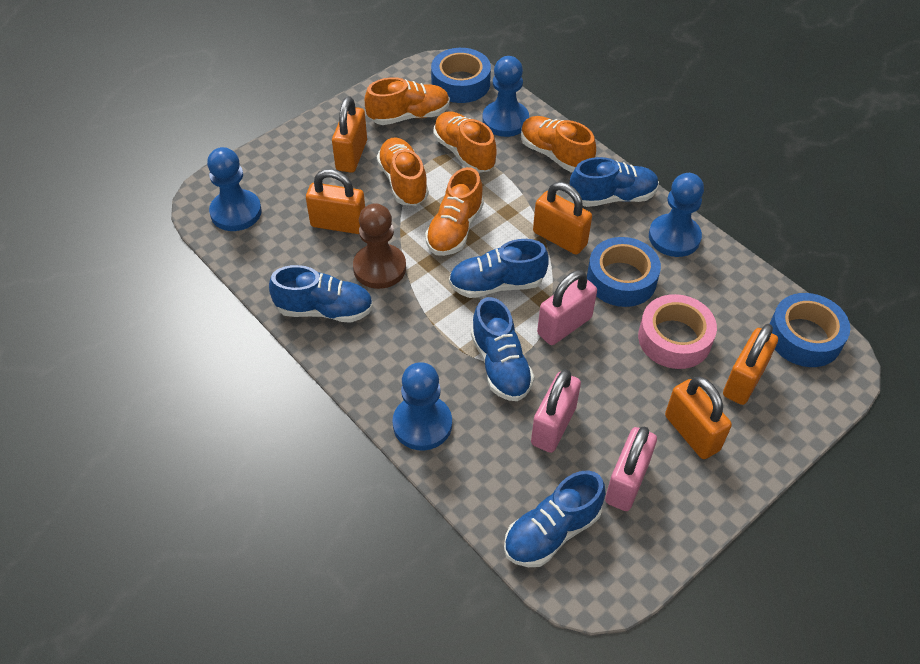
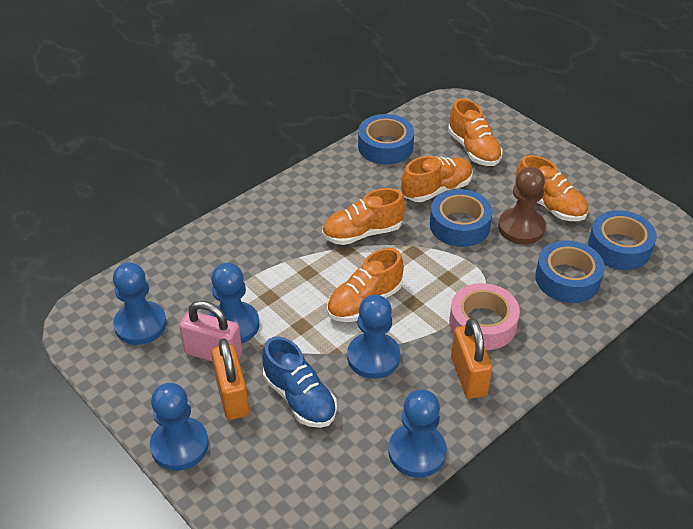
blue pawn: 4 -> 5
blue shoe: 5 -> 1
blue tape: 3 -> 4
orange padlock: 5 -> 2
pink padlock: 3 -> 1

